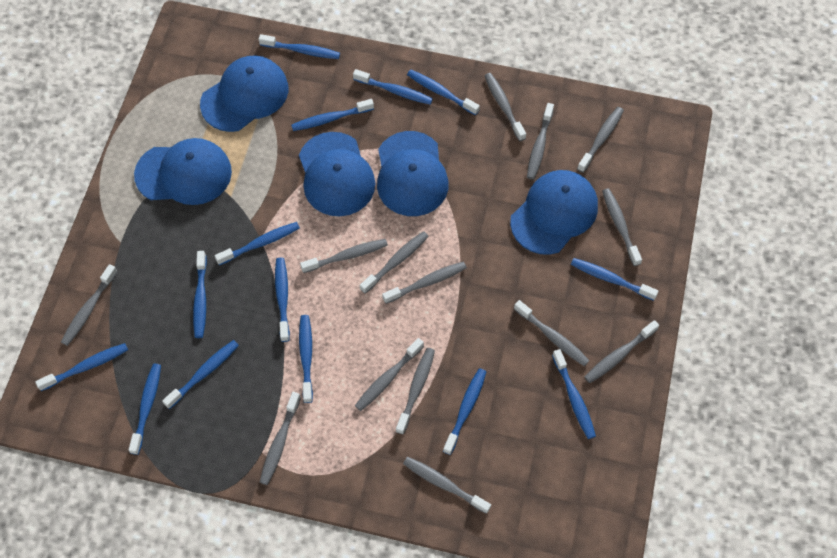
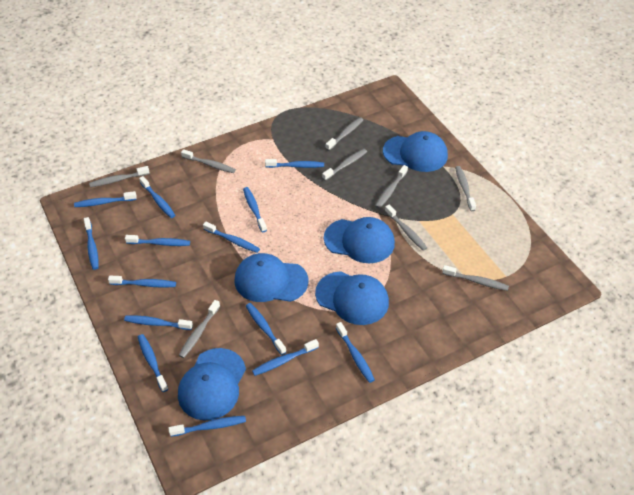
grey toothbrush: 14 -> 9

